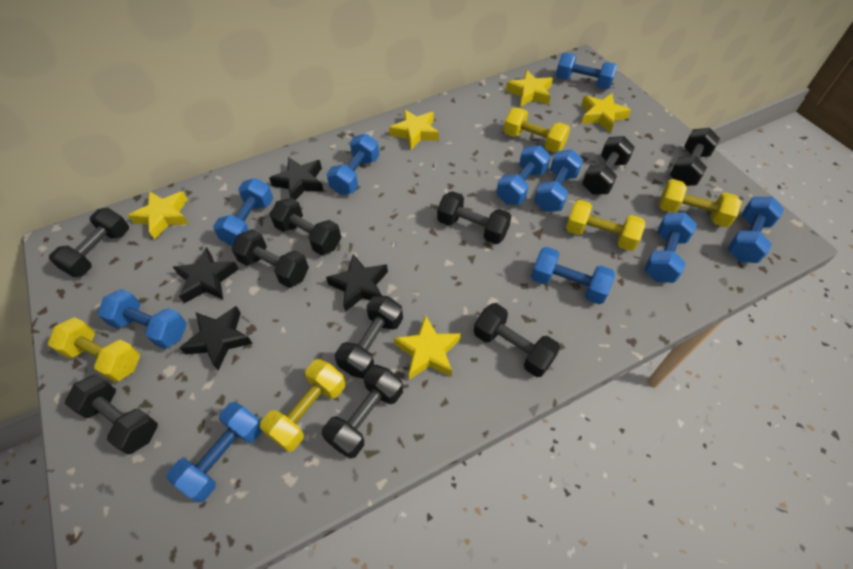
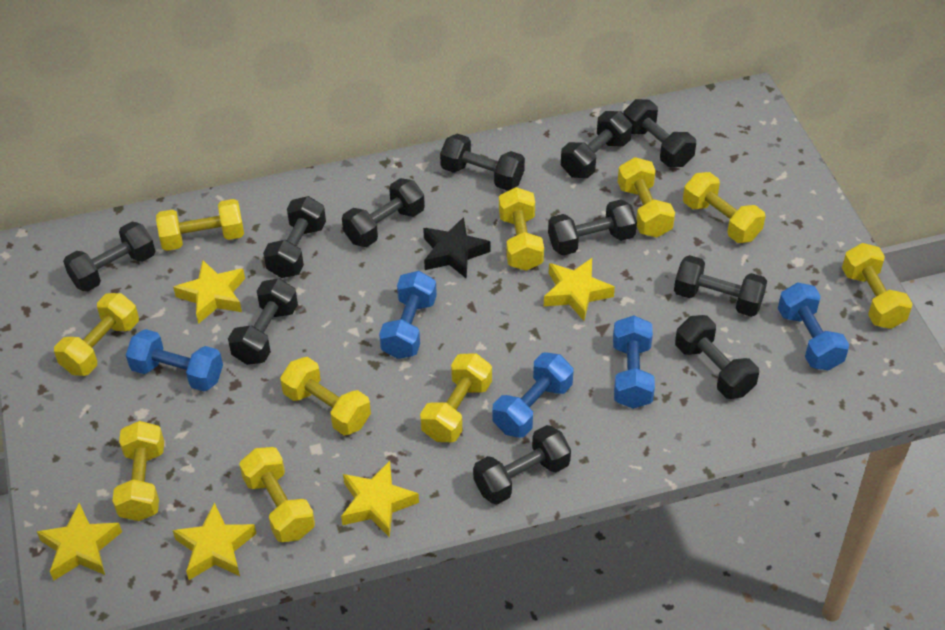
black dumbbell: 10 -> 11
black star: 4 -> 1
blue dumbbell: 10 -> 5
yellow dumbbell: 5 -> 10

